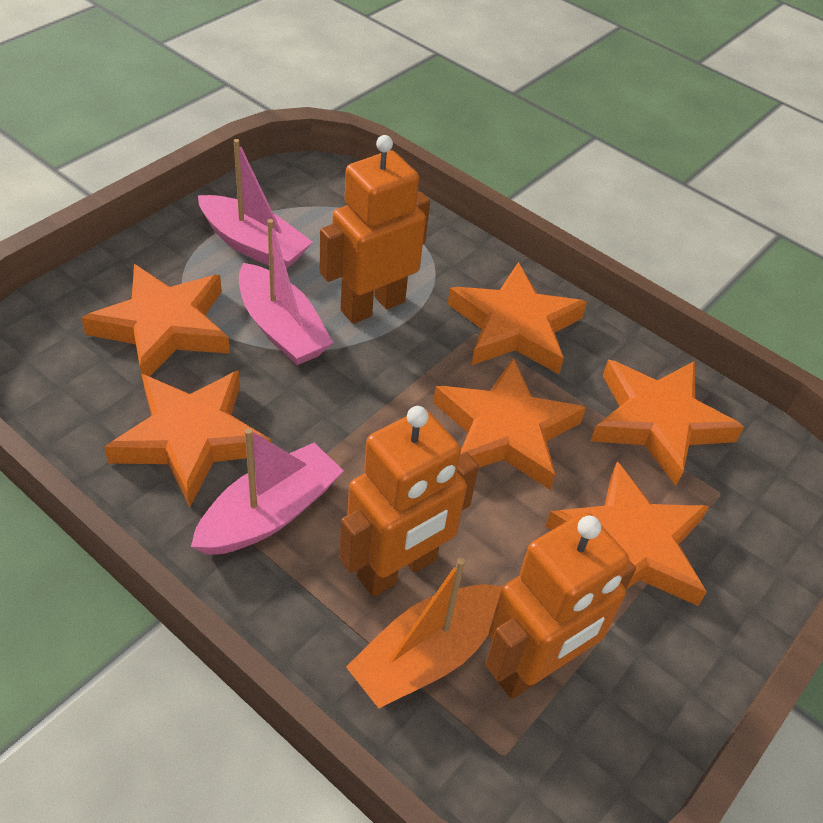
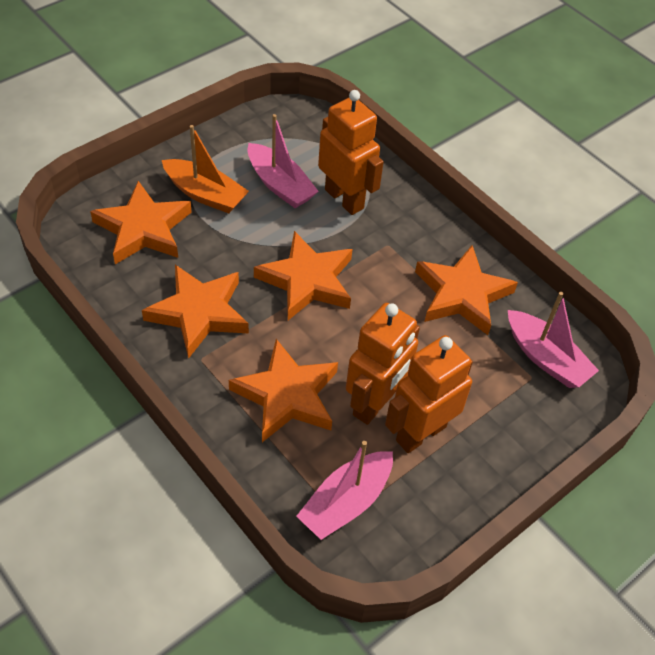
orange star: 6 -> 5

